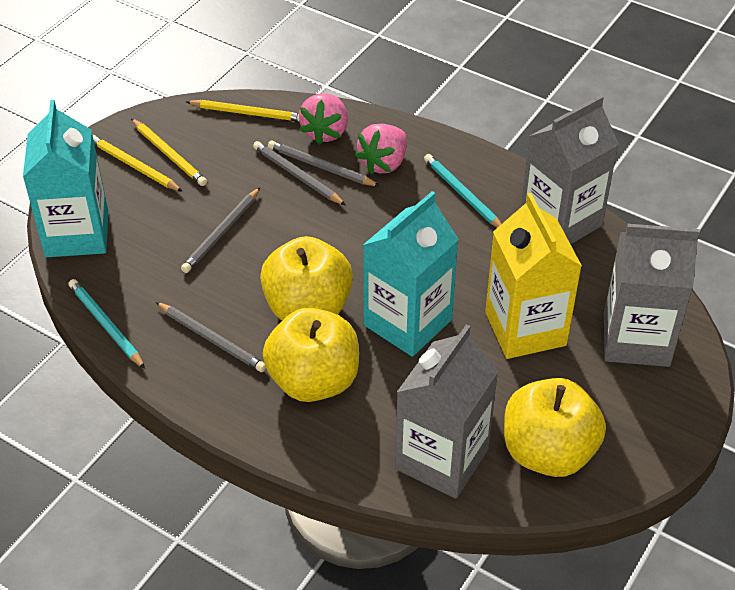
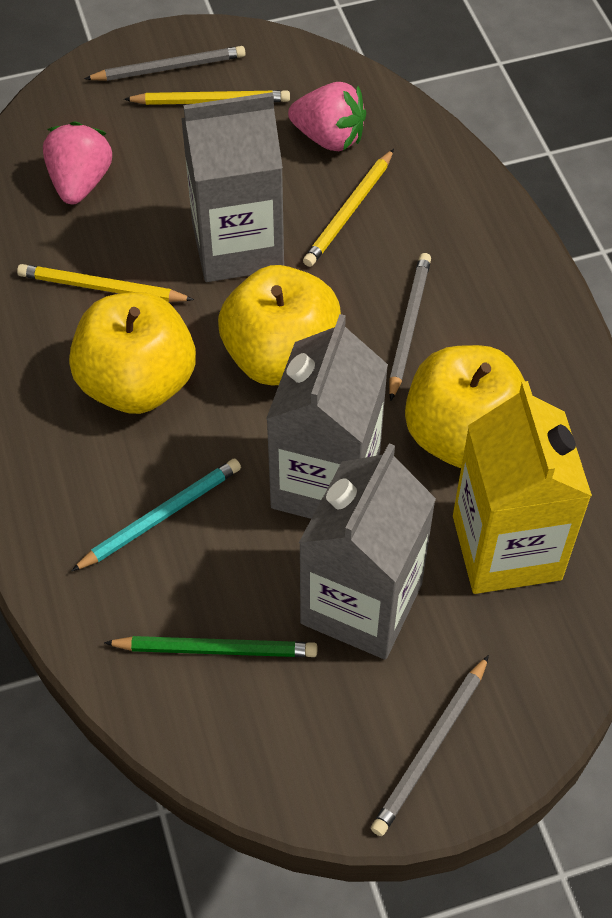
green pencil: 0 -> 1
grey pencil: 4 -> 3
turquoise carton: 2 -> 0
turquoise pencil: 2 -> 1

